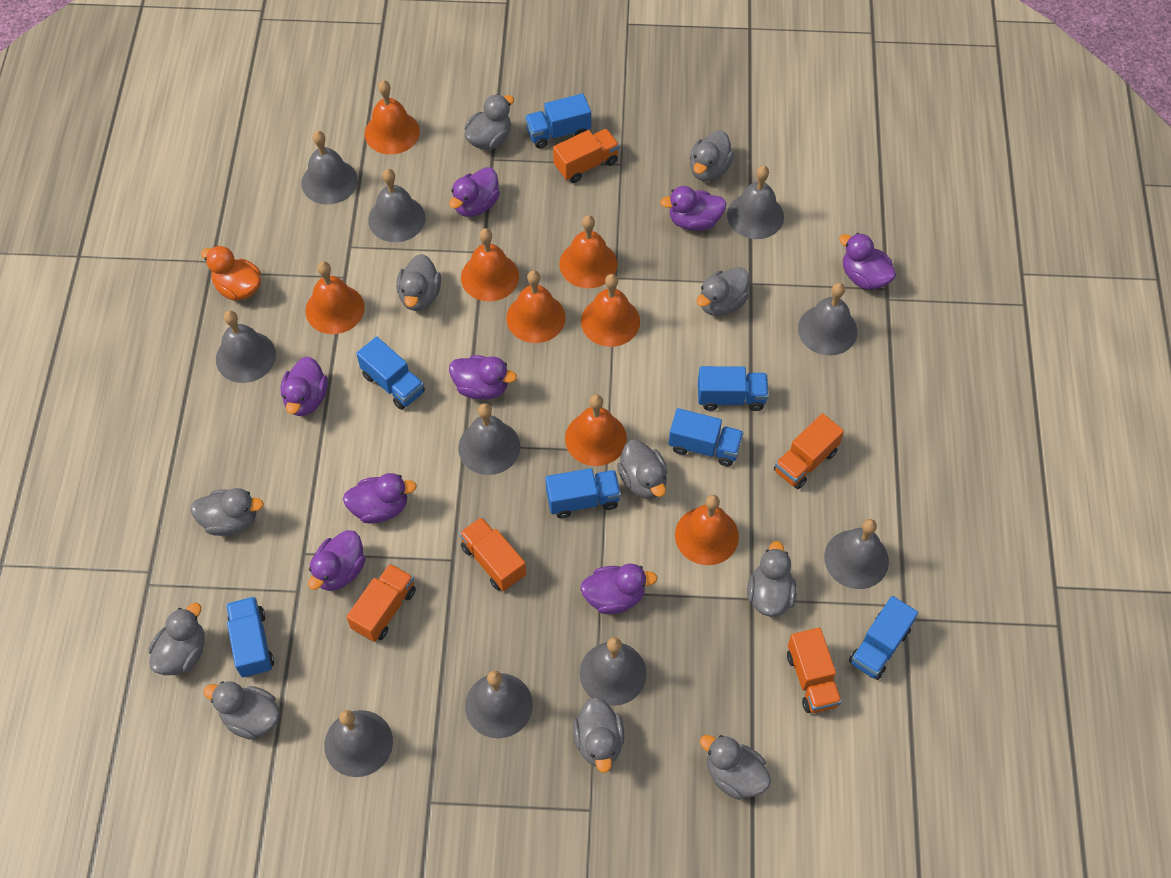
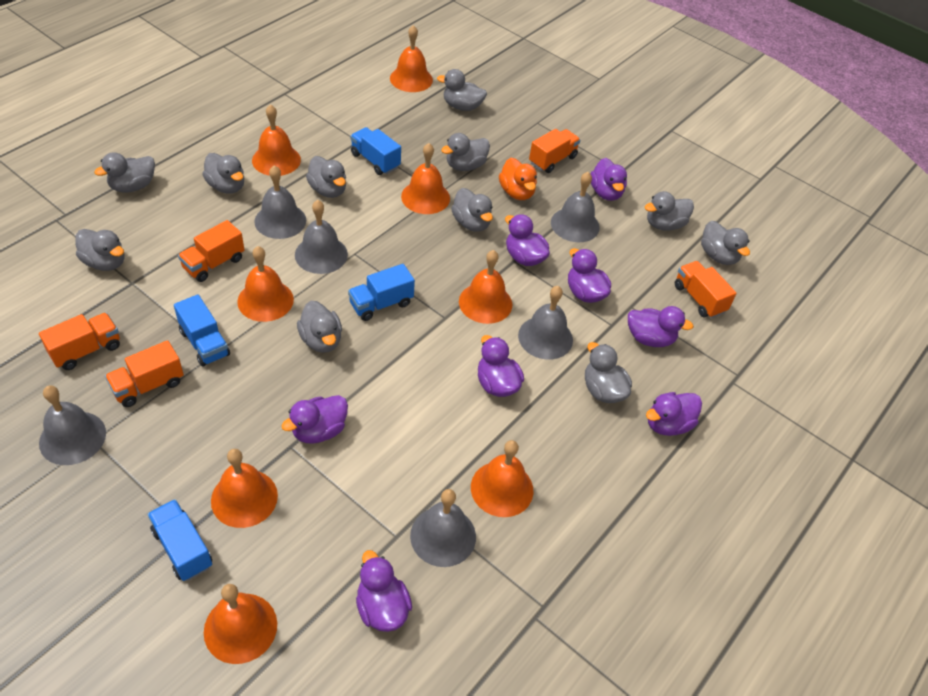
blue truck: 7 -> 4
grey bell: 10 -> 6

